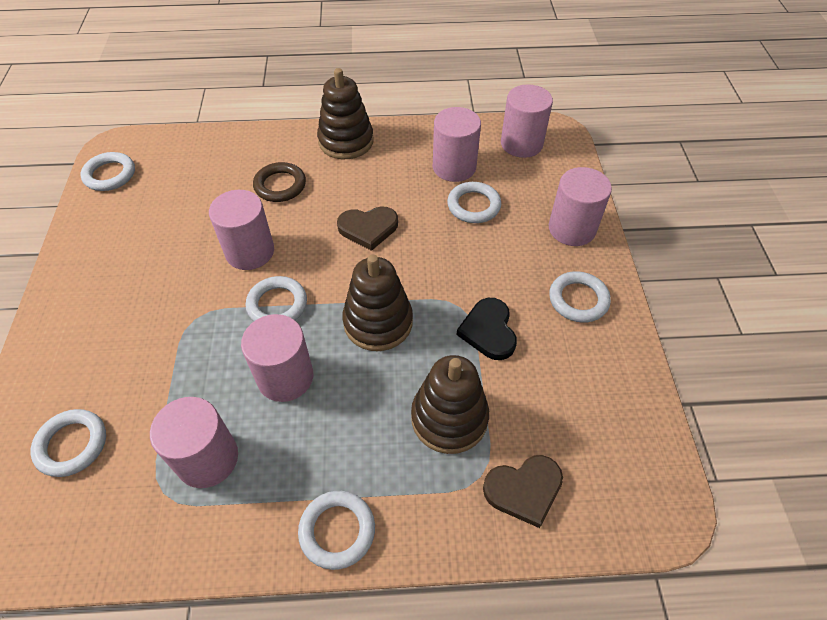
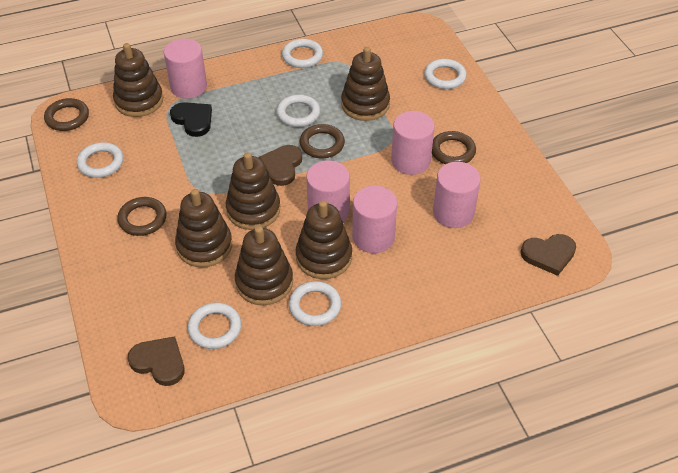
brown heart: 2 -> 3
brown ring: 1 -> 4
brown stacking toy: 3 -> 6
pink cylinder: 6 -> 5

